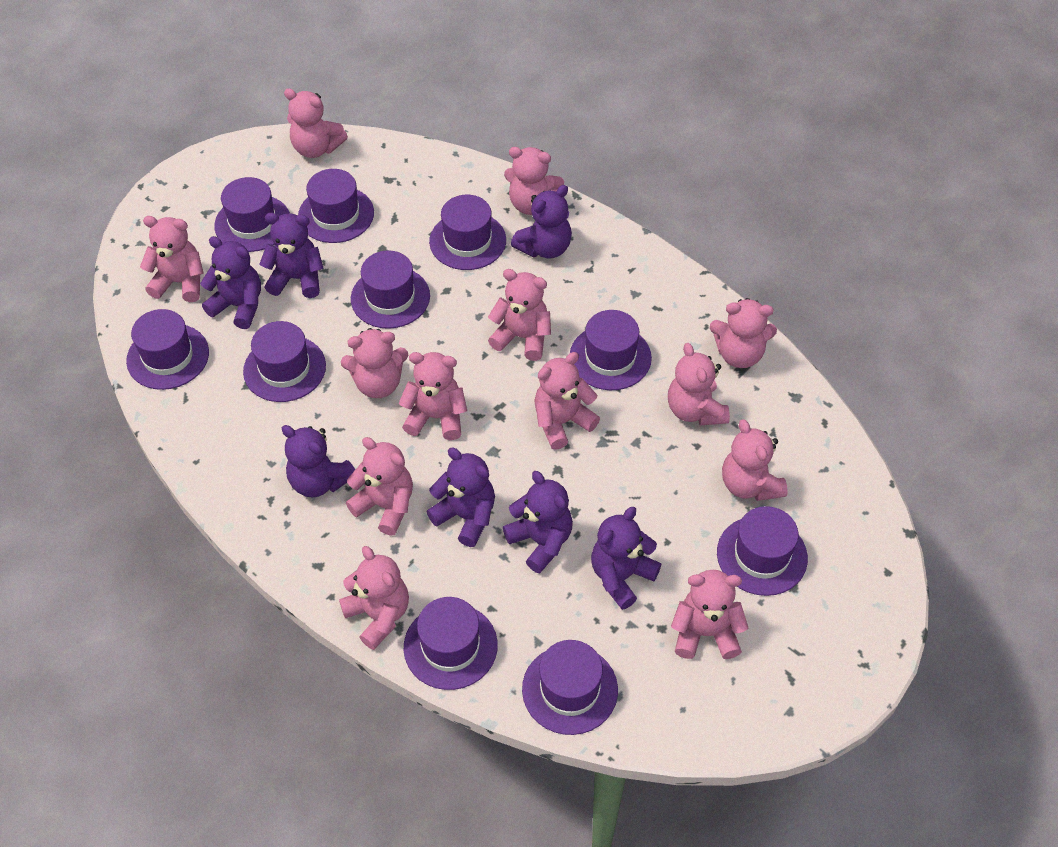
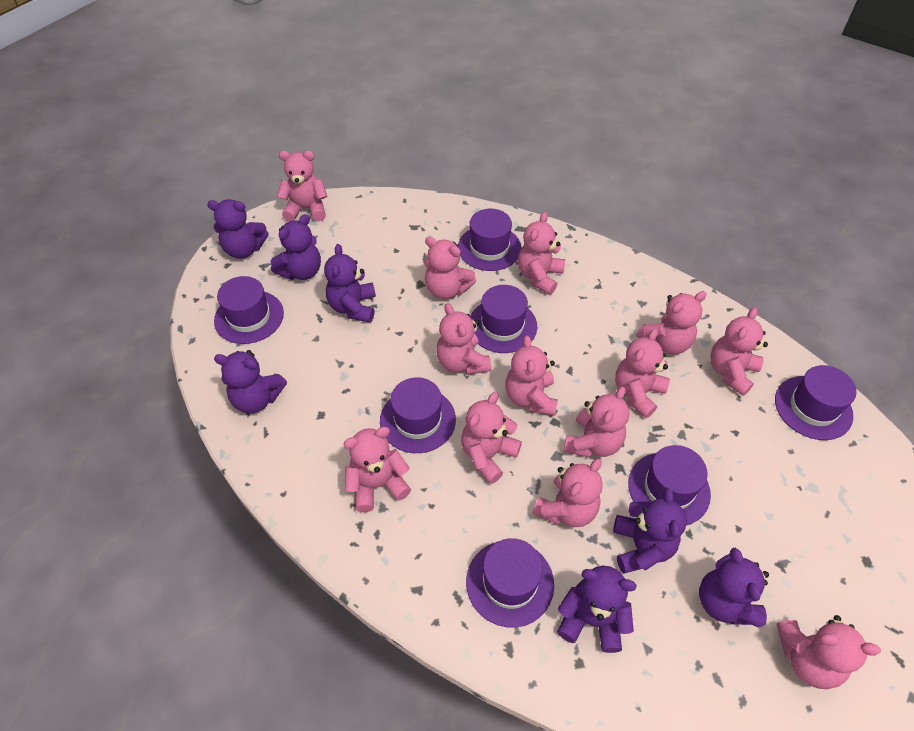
purple hat: 10 -> 7

